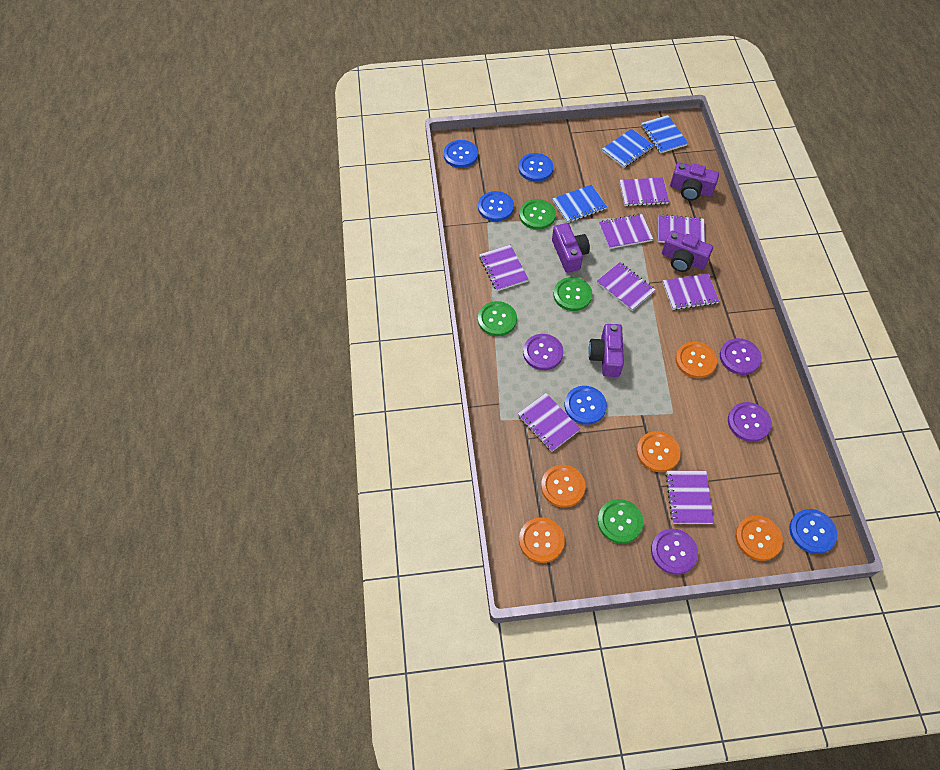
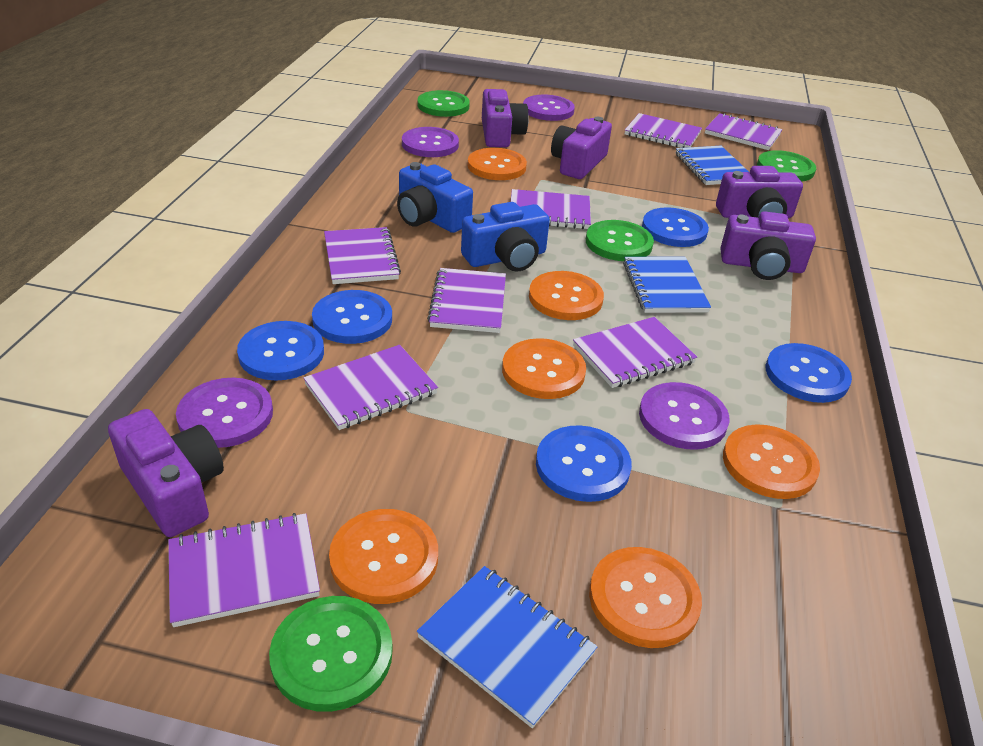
blue camera: 0 -> 2
orange button: 5 -> 6
purple camera: 4 -> 5

